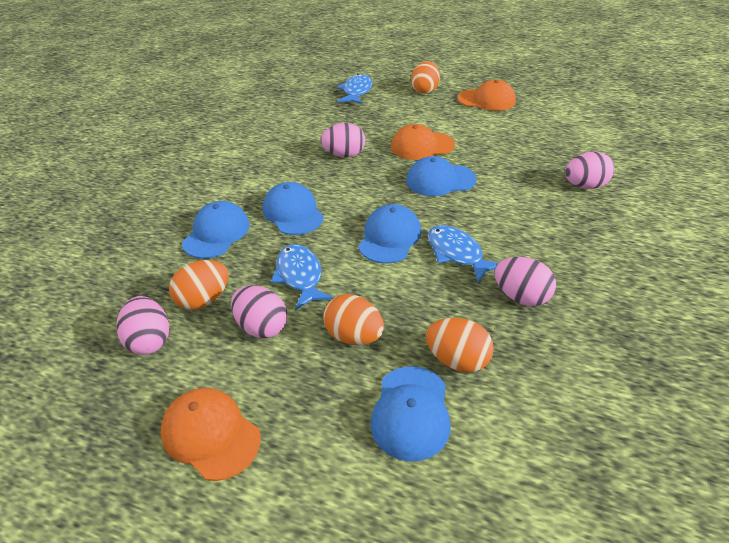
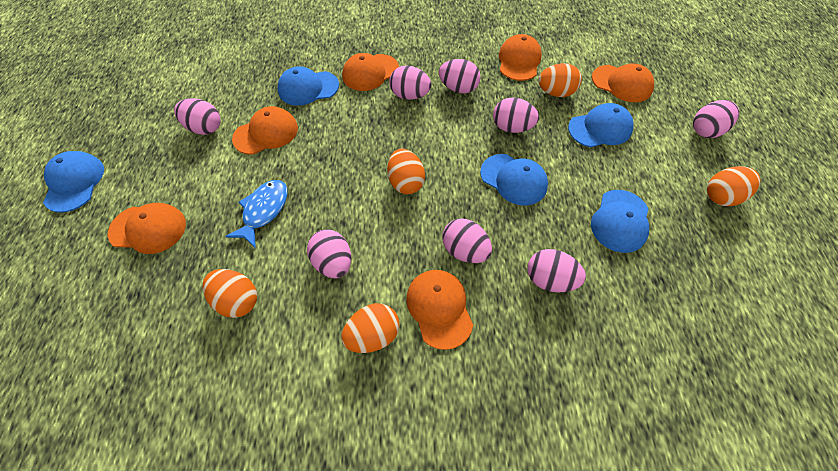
blue fish: 3 -> 1
orange cap: 3 -> 6
orange egg: 4 -> 5
pink egg: 5 -> 8

